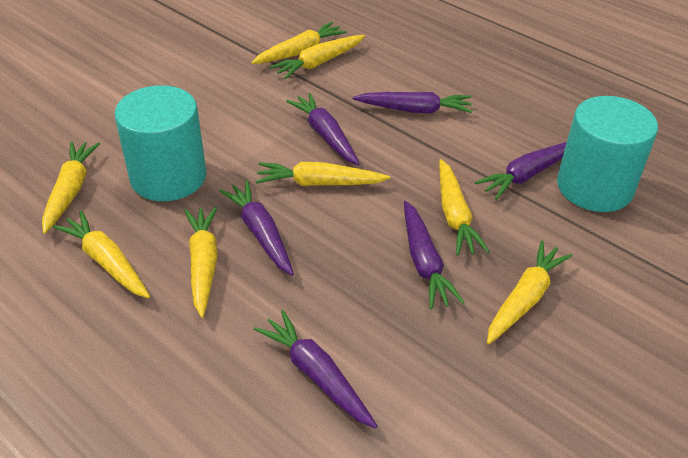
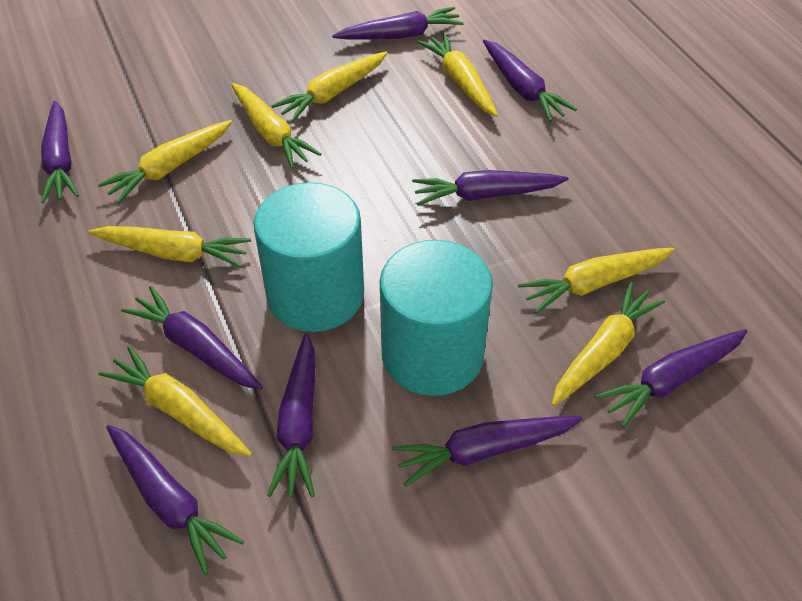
purple carrot: 6 -> 9

